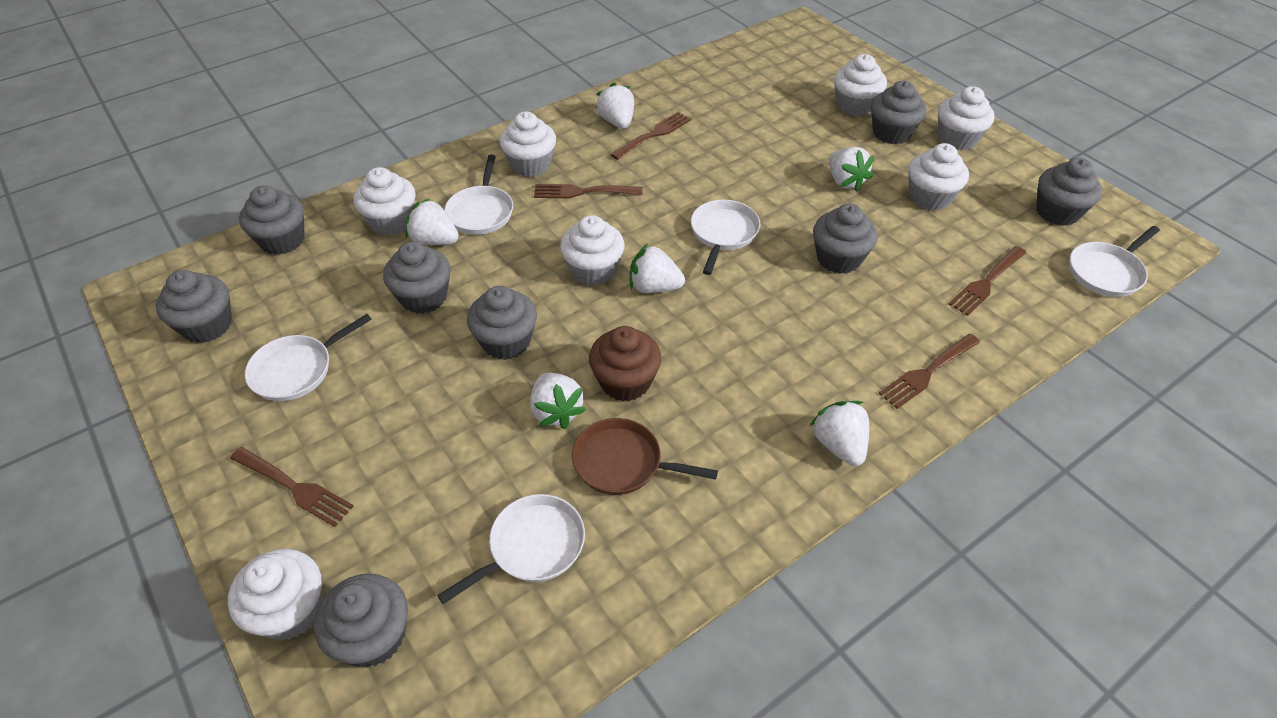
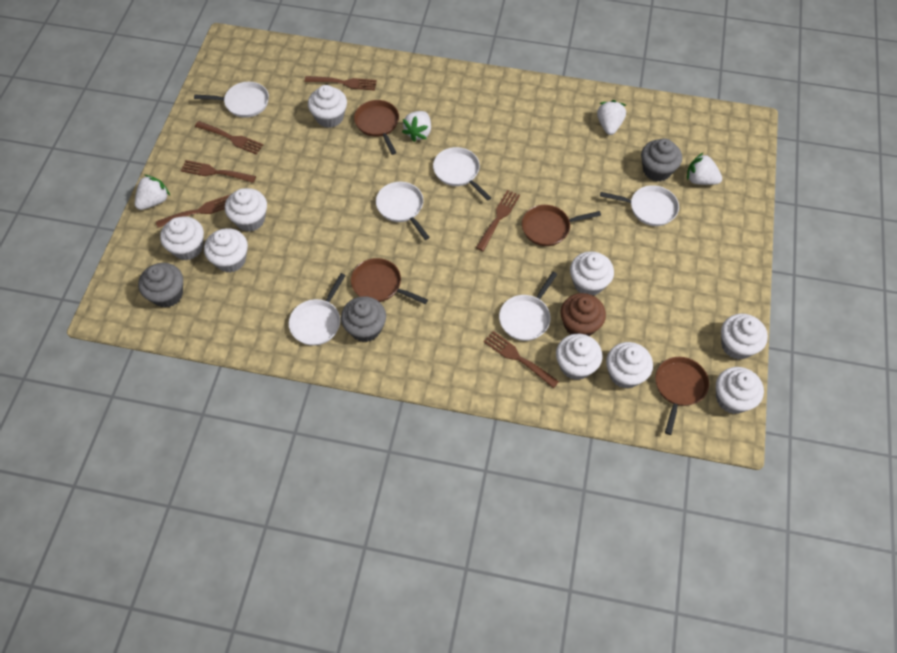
brown fork: 5 -> 6
brown pan: 1 -> 4
grey cupcake: 8 -> 3
white cupcake: 7 -> 9
white pan: 5 -> 6
white strawberry: 6 -> 4

